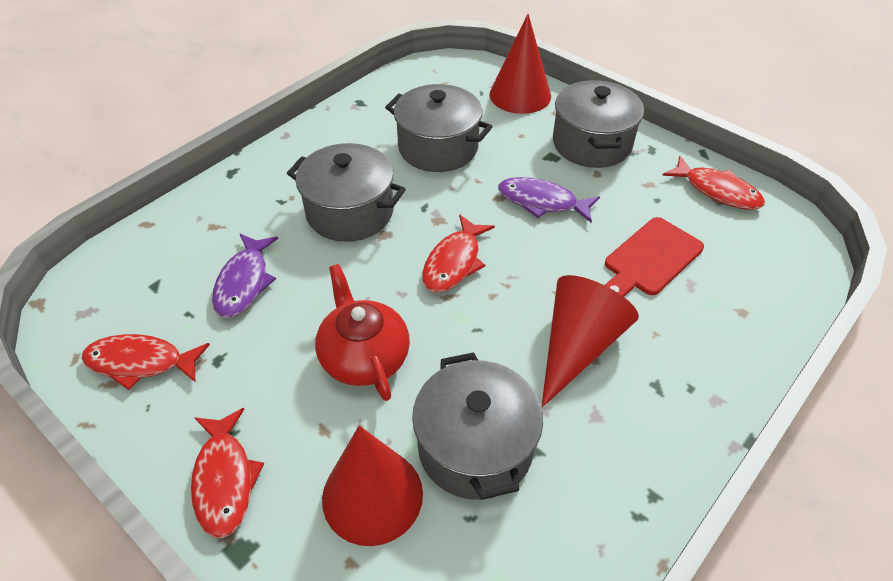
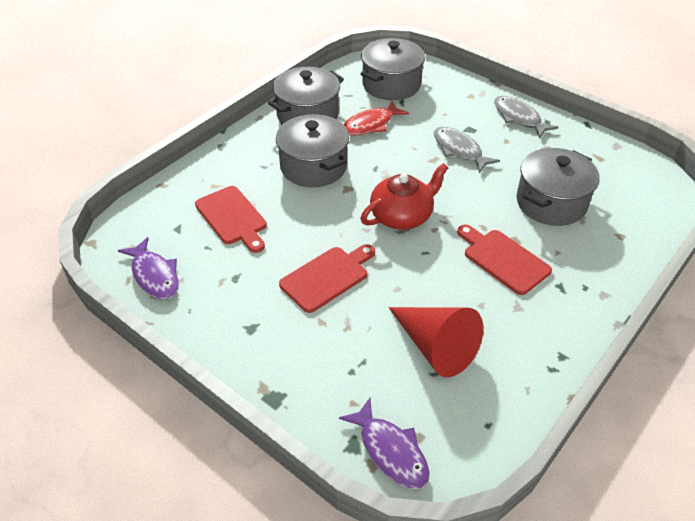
grey fish: 0 -> 2
red cone: 3 -> 1
red cutting board: 1 -> 3
red fish: 4 -> 1

